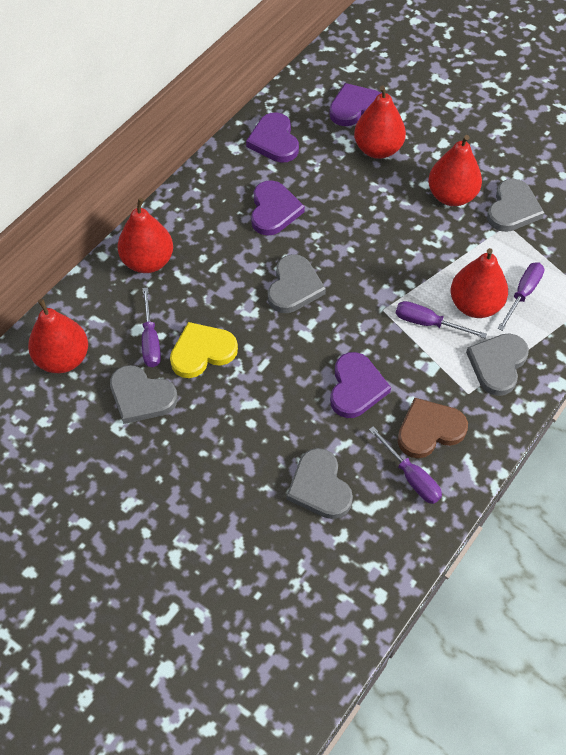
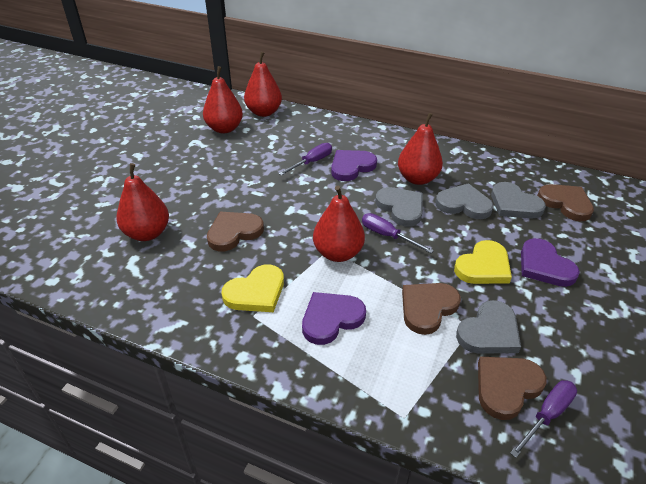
brown heart: 1 -> 4
grey heart: 5 -> 4
purple heart: 4 -> 3
purple screwdriver: 4 -> 3
yellow heart: 1 -> 2

